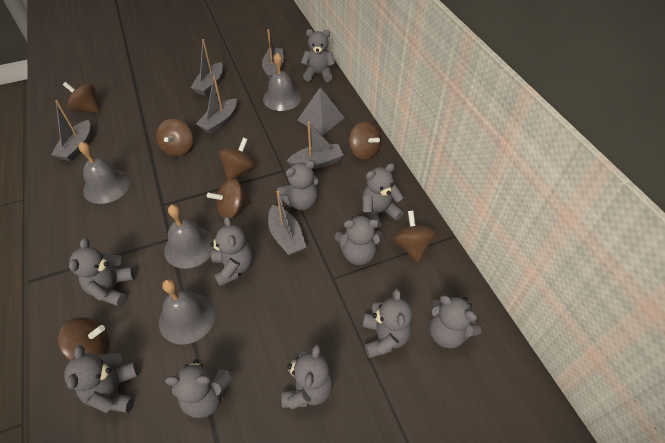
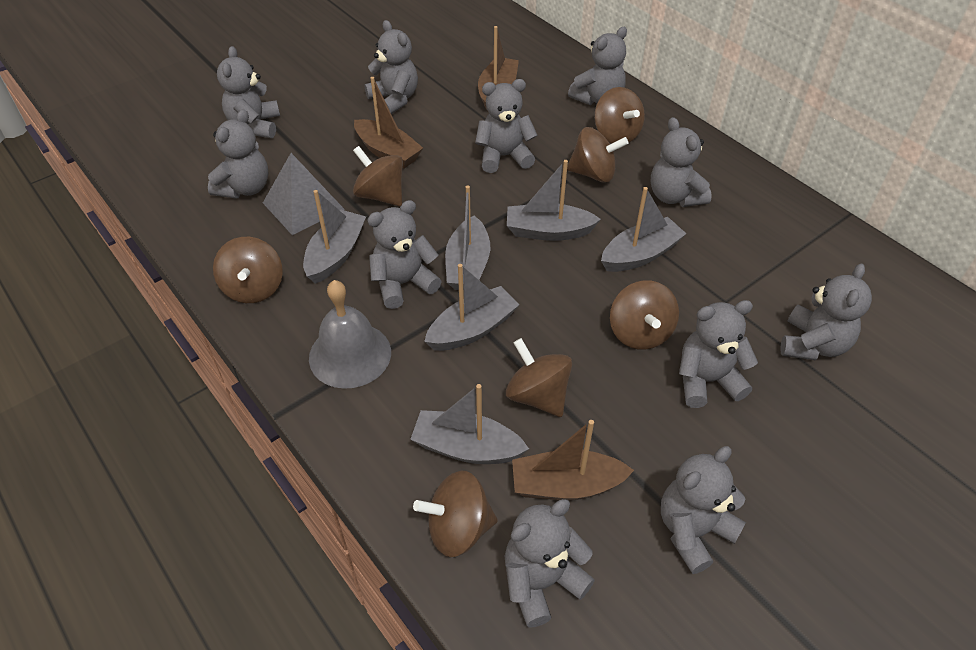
brown boat: 0 -> 3
grey bell: 4 -> 1

